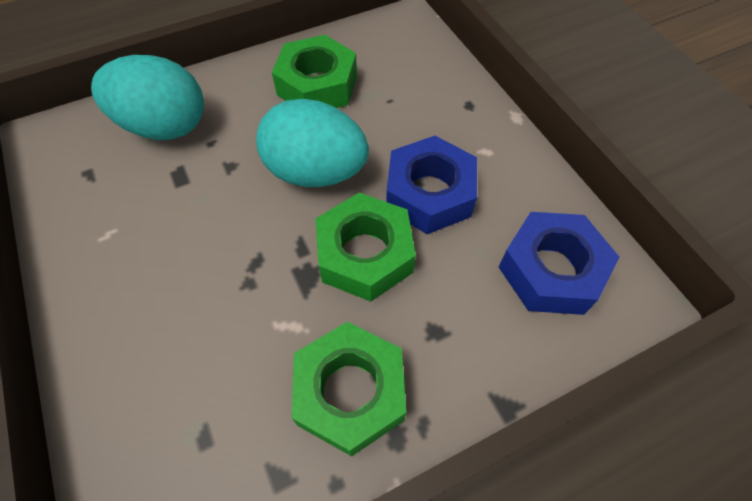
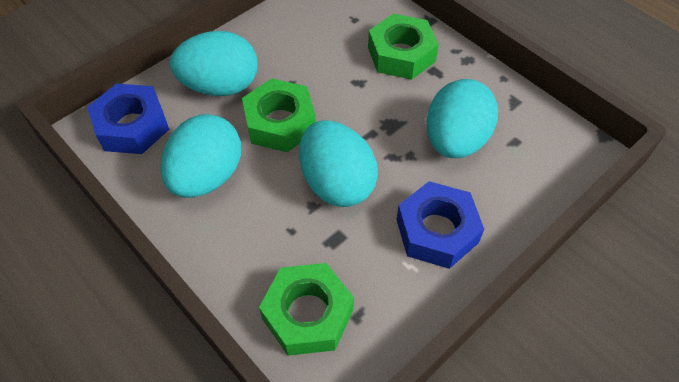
turquoise egg: 2 -> 4

